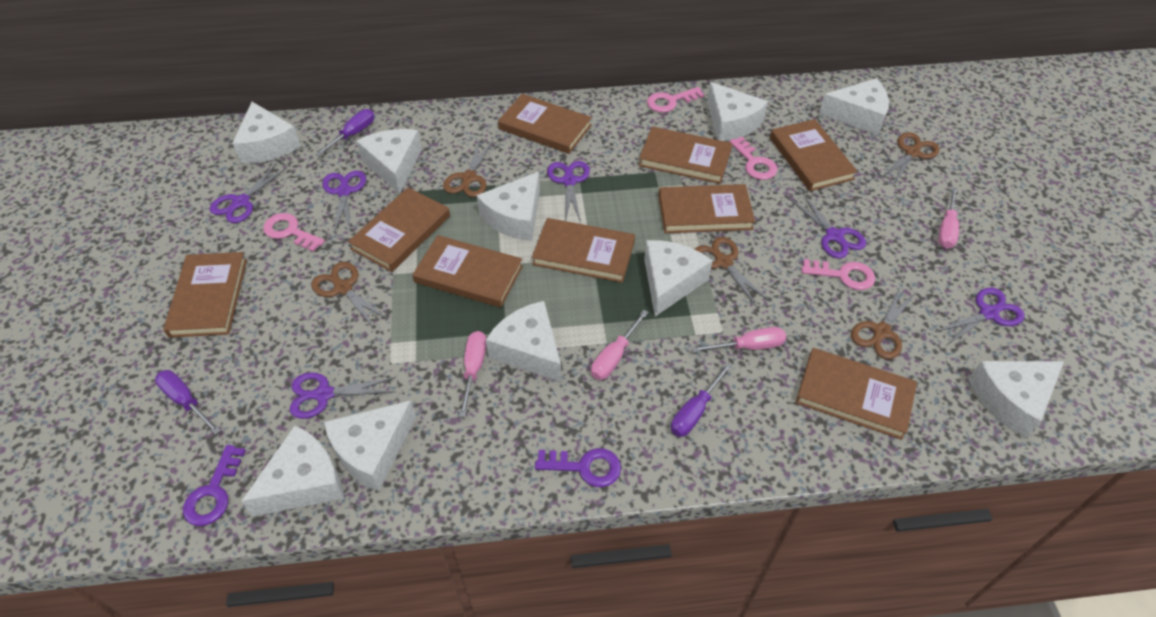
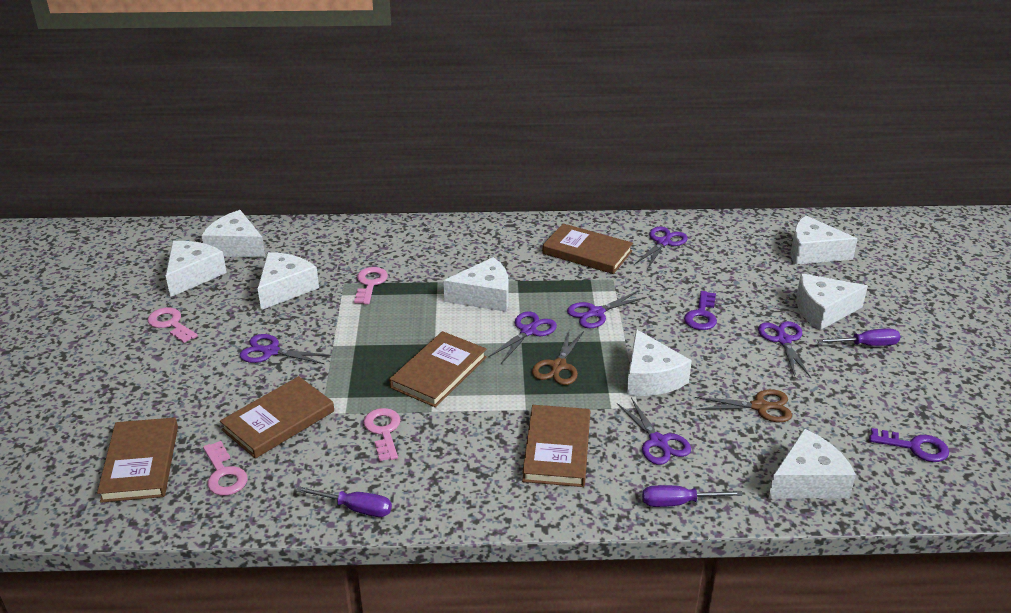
brown book: 9 -> 5
brown scissors: 5 -> 2
pink screwdriver: 4 -> 0
white cheese: 10 -> 8

